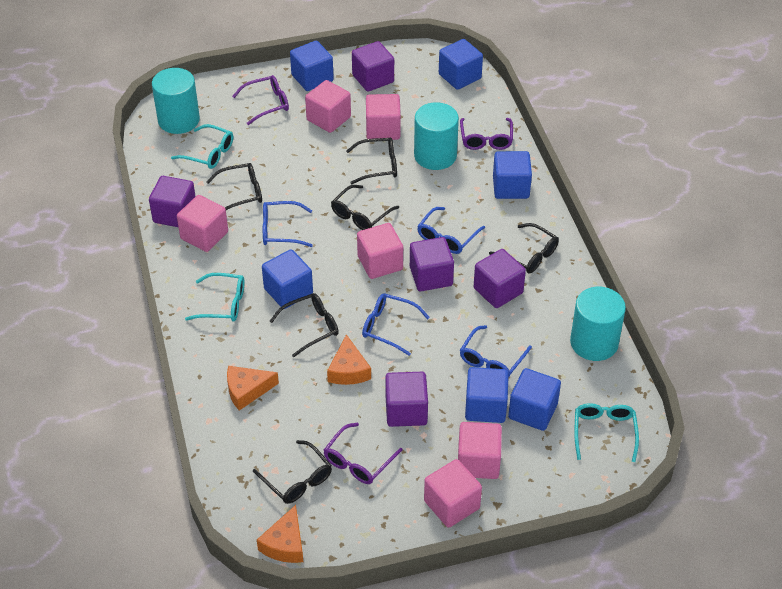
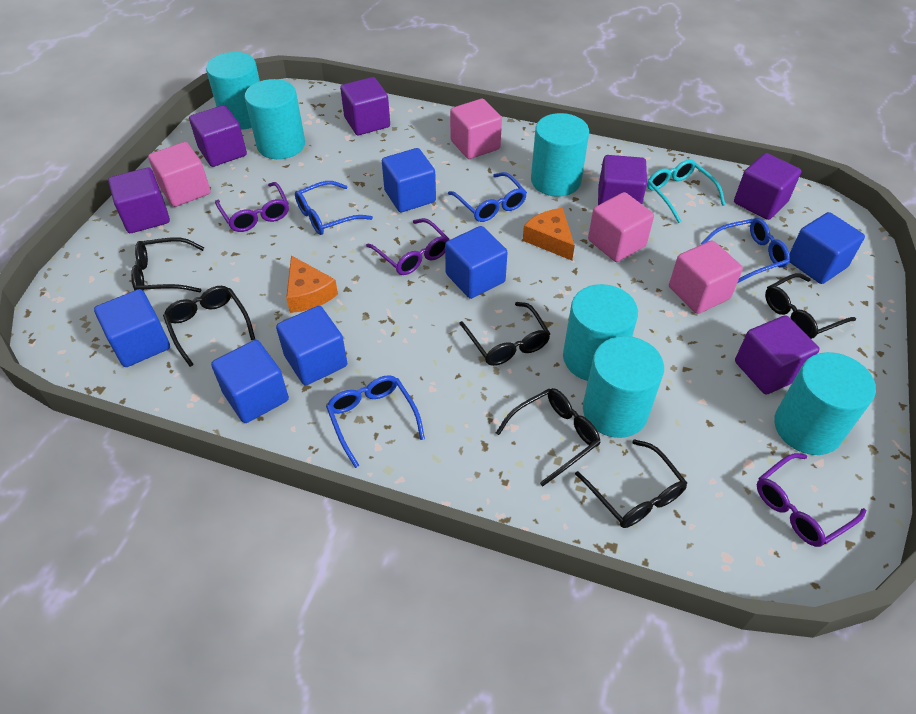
orange cheese: 3 -> 2
pink cube: 6 -> 4
purple cube: 5 -> 6
turquoise cylinder: 3 -> 6
turquoise glasses: 3 -> 1

